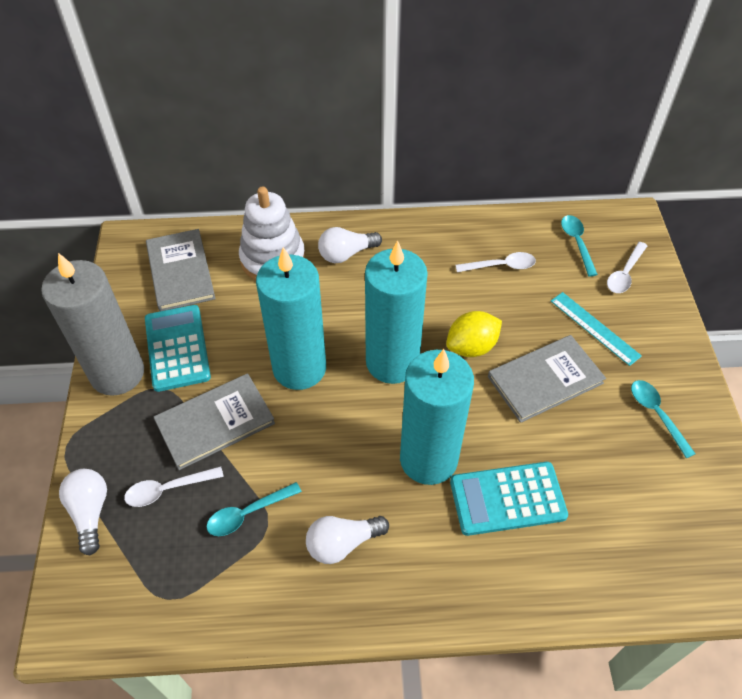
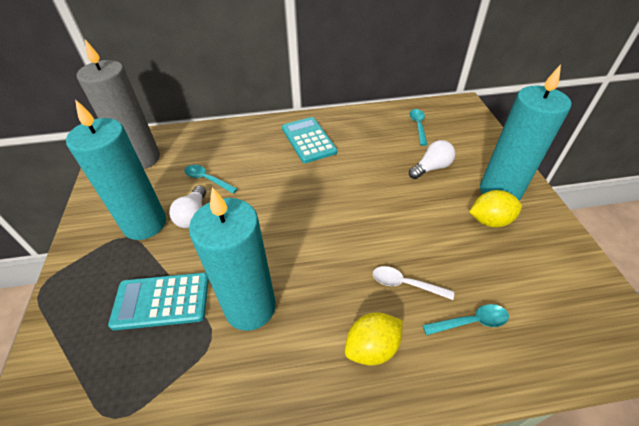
grey book: 3 -> 0
turquoise ruler: 1 -> 0
white light bulb: 3 -> 2
white spoon: 3 -> 1
white stacking toy: 1 -> 0
yellow lemon: 1 -> 2

